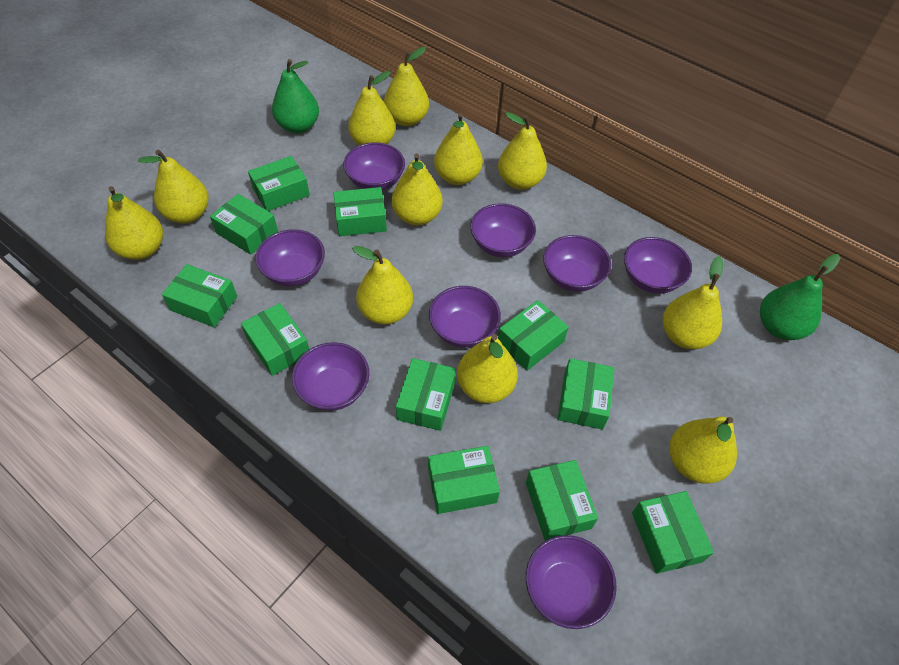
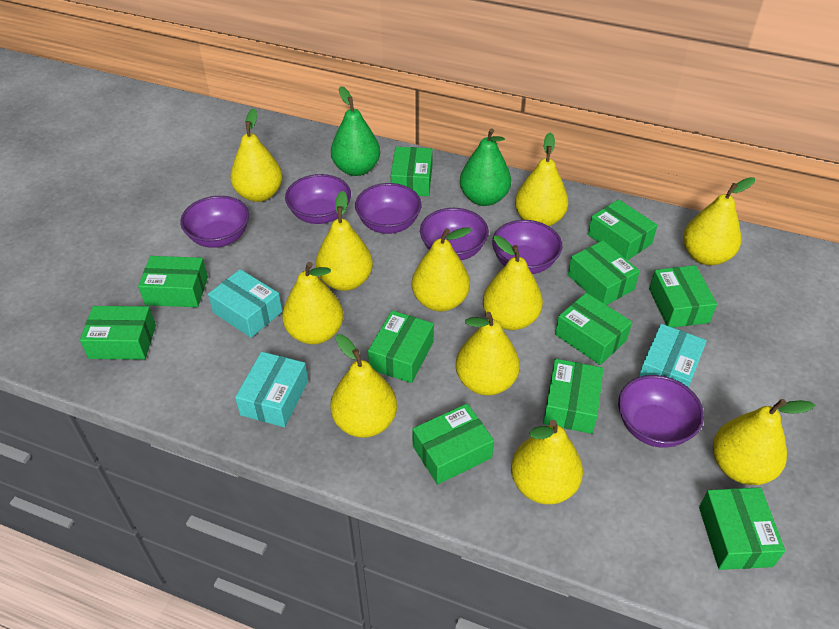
purple bowl: 8 -> 6
turquoise box: 0 -> 3

